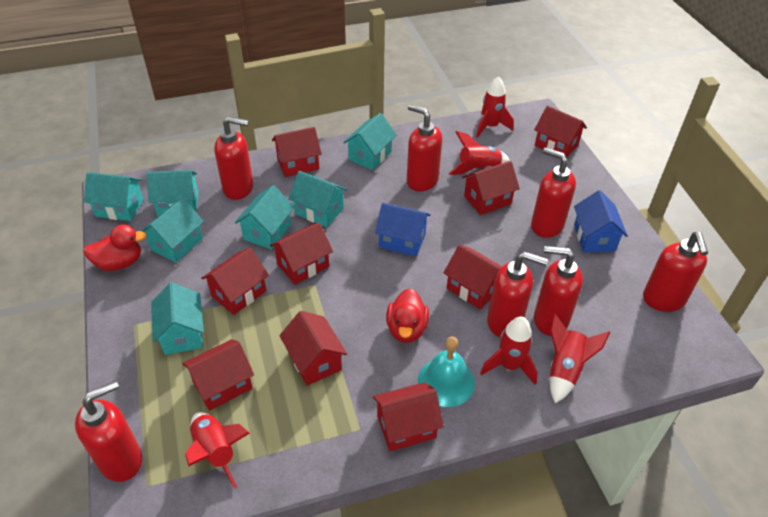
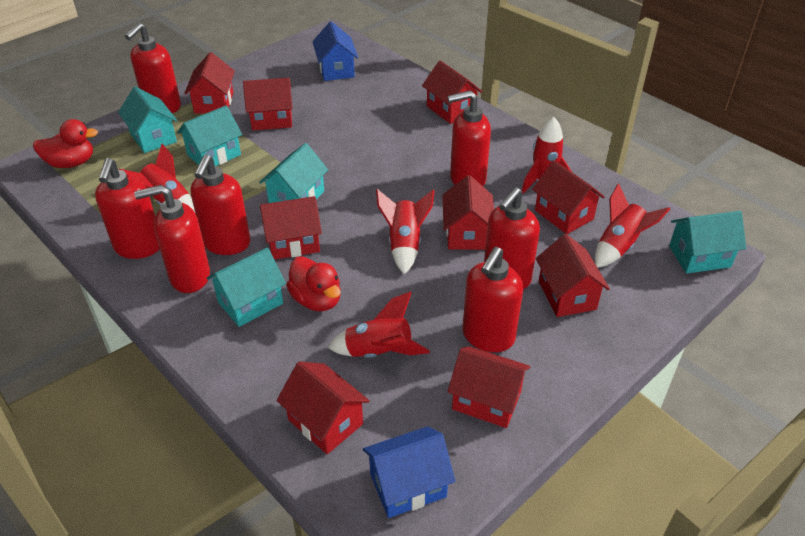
turquoise bell: 1 -> 0
turquoise house: 7 -> 5

